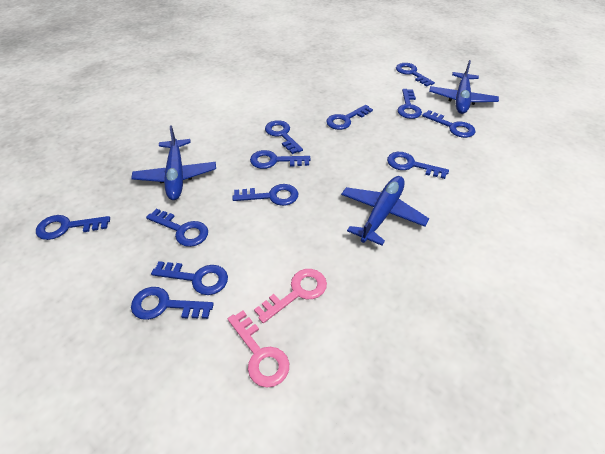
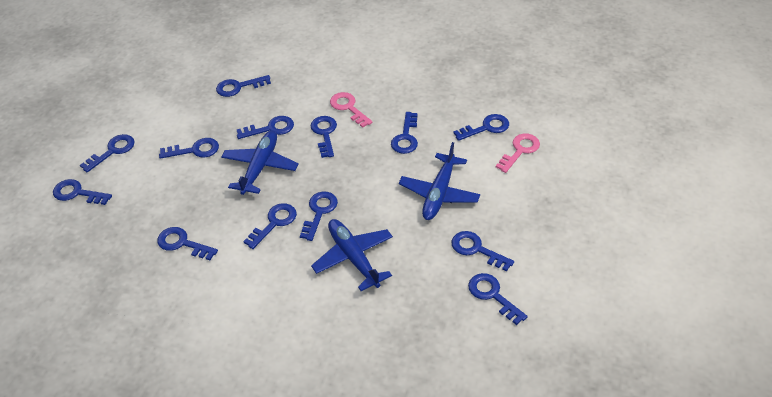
blue key: 12 -> 13

